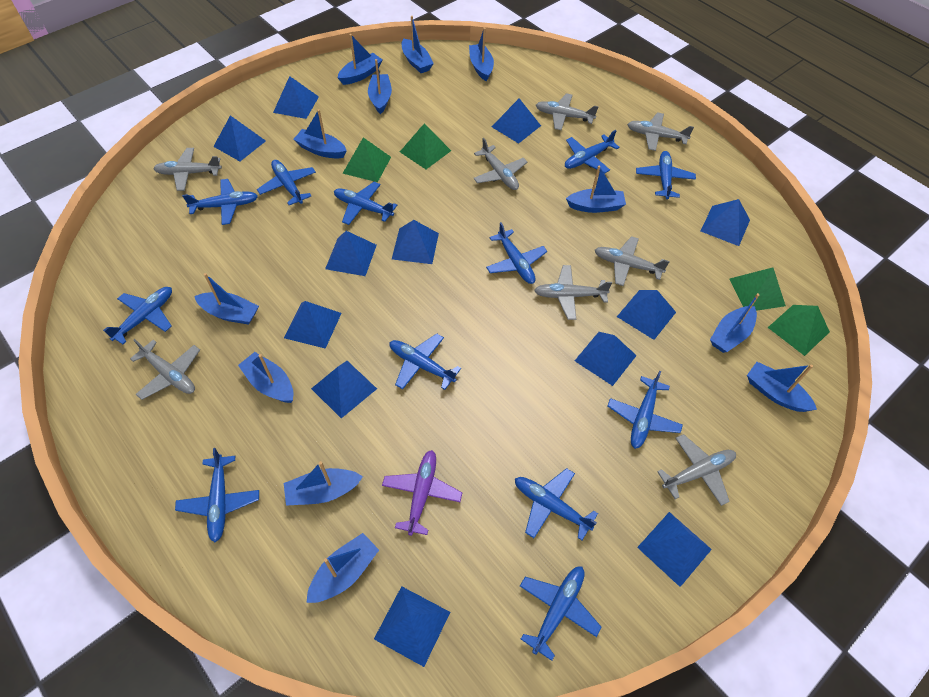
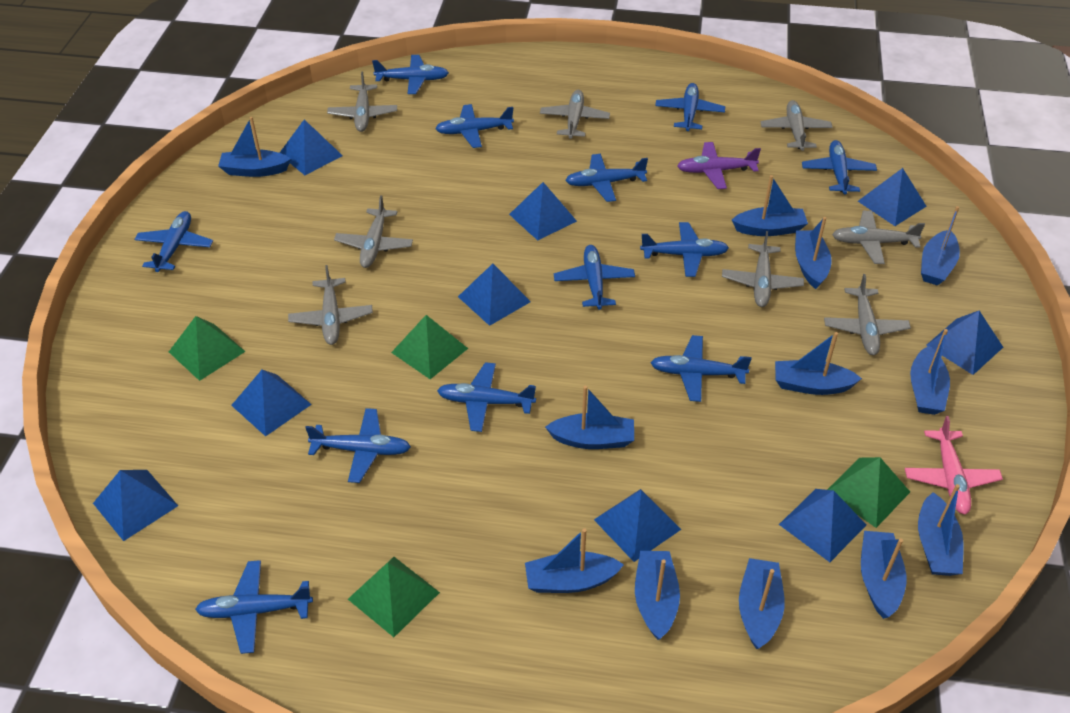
blue pyramid: 12 -> 9
pink plane: 0 -> 1

